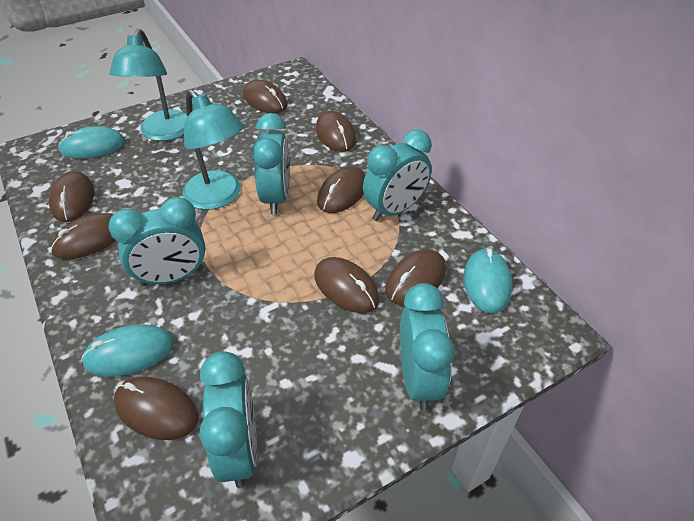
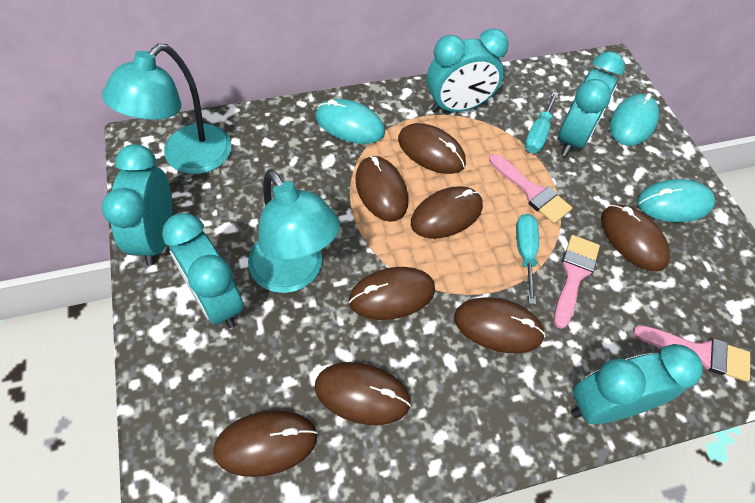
pink brush: 0 -> 3
turquoise screwdriver: 0 -> 2

